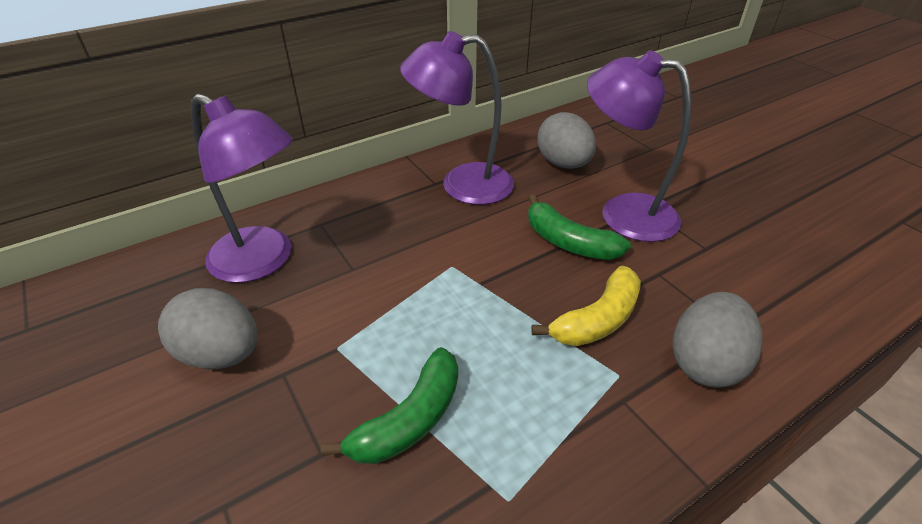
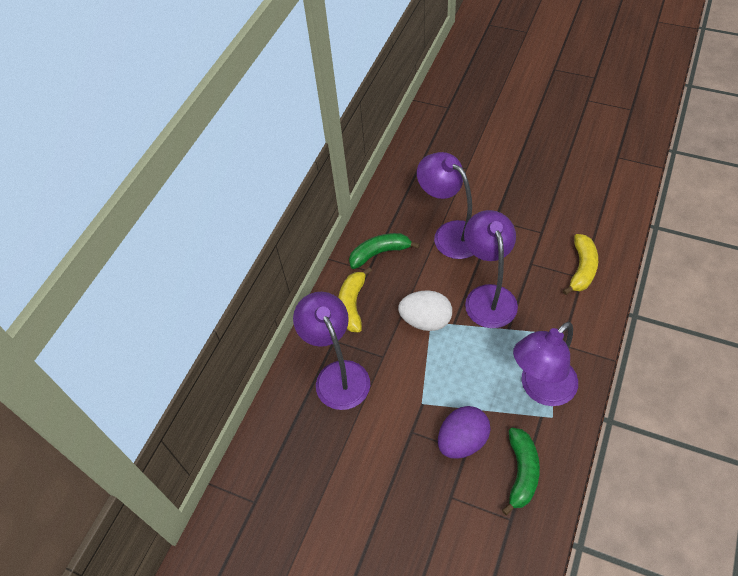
grey egg: 3 -> 0
purple egg: 0 -> 1
purple lamp: 3 -> 4
white egg: 0 -> 1
yellow banana: 1 -> 2

